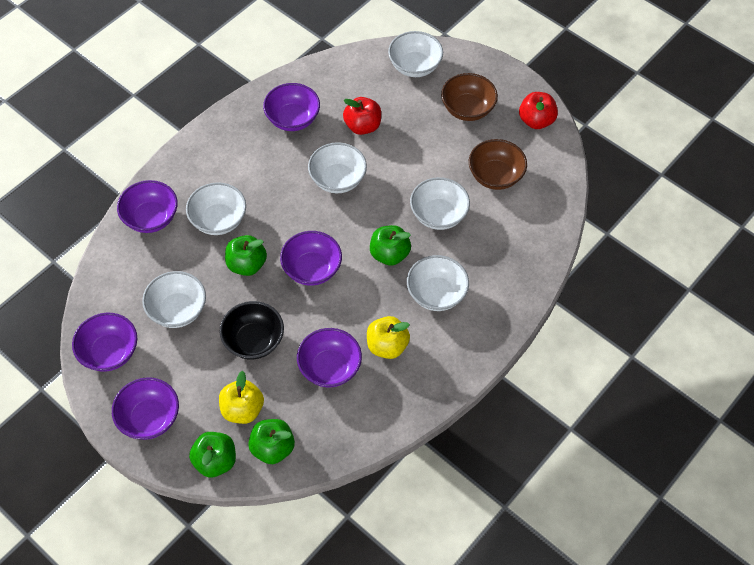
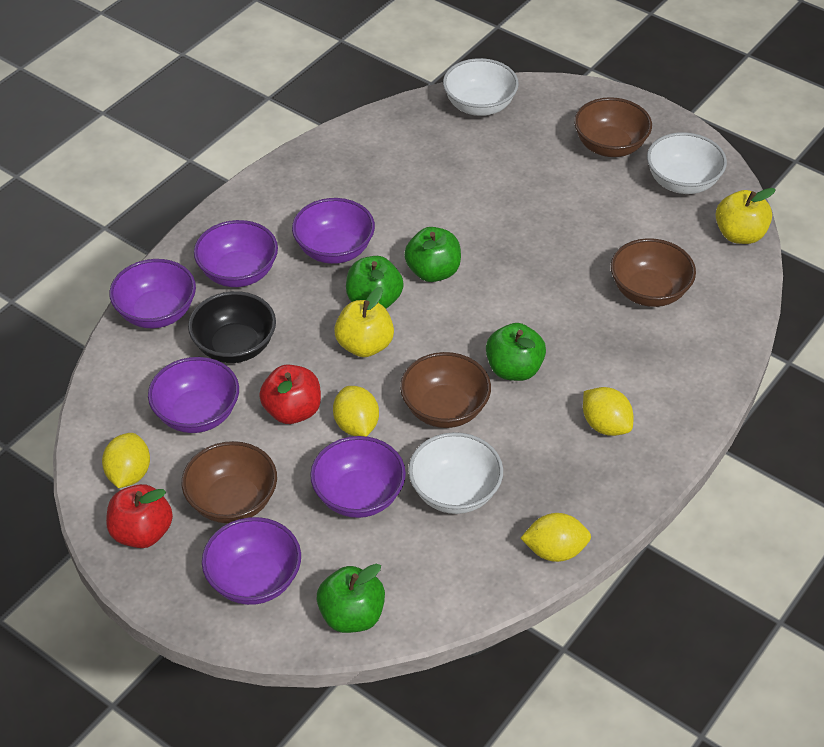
brown bowl: 2 -> 4
white bowl: 6 -> 3
yellow lemon: 0 -> 4

